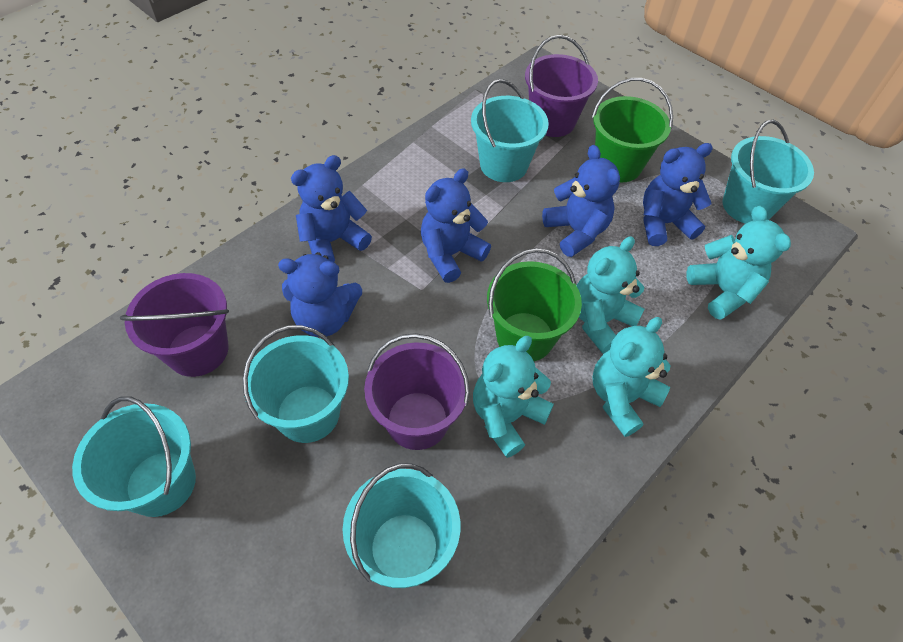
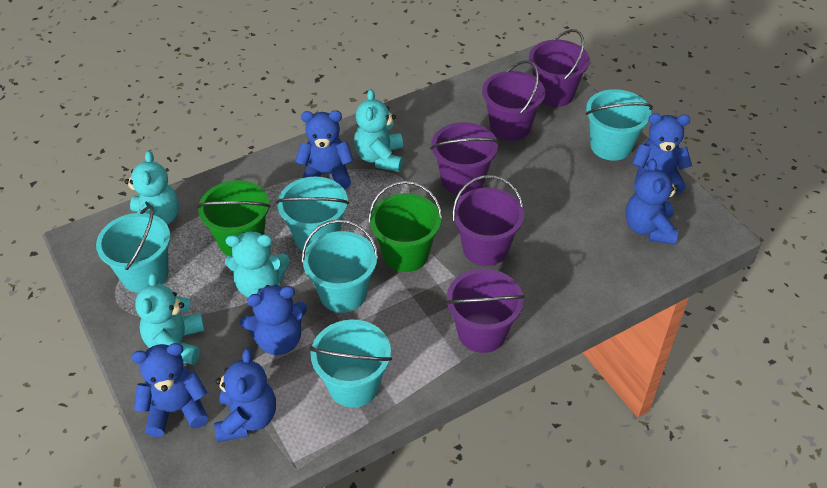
blue teddy bear: 5 -> 6
purple bucket: 3 -> 5

